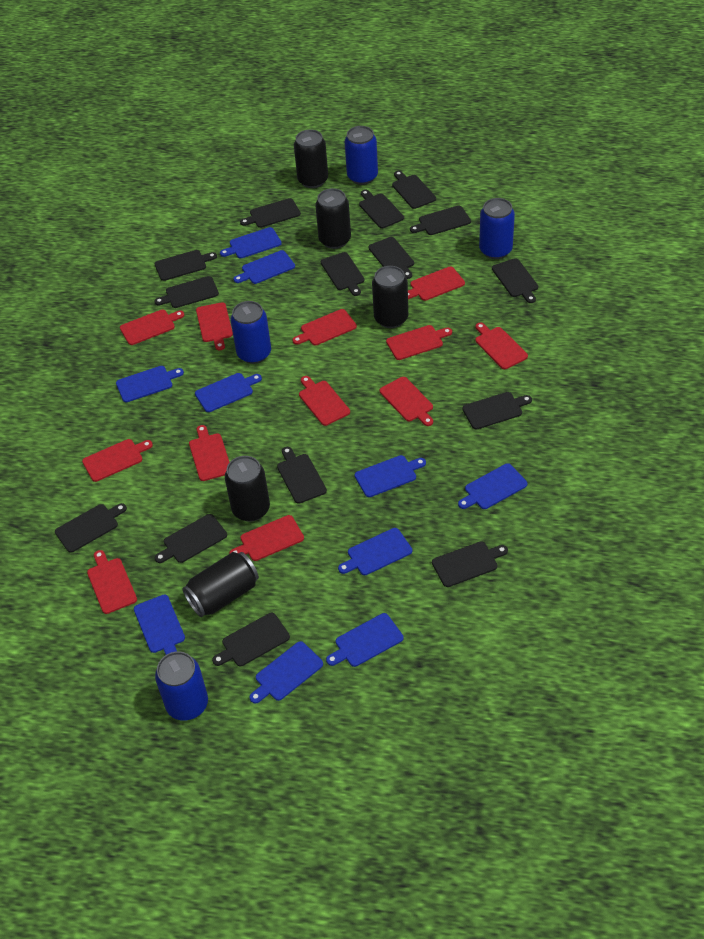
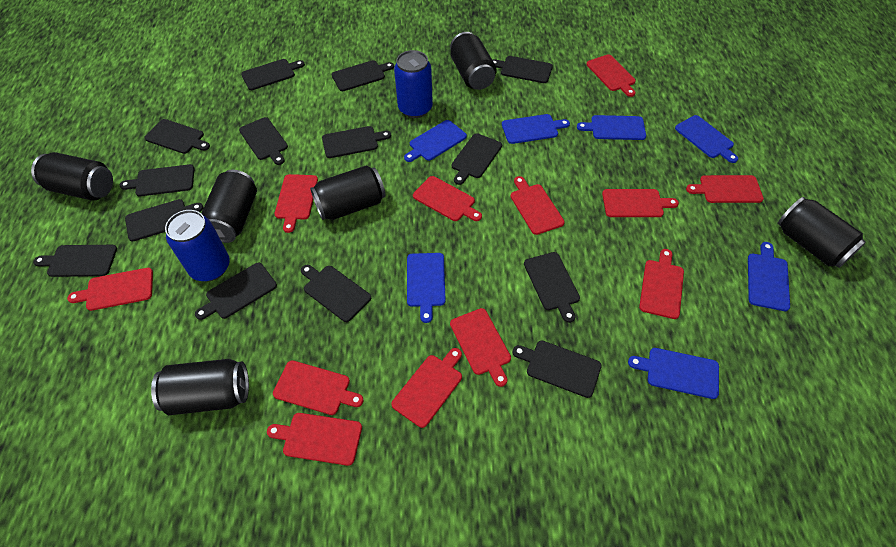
black can: 5 -> 6
black cutting board: 15 -> 14
blue can: 4 -> 2
blue cutting board: 10 -> 7

